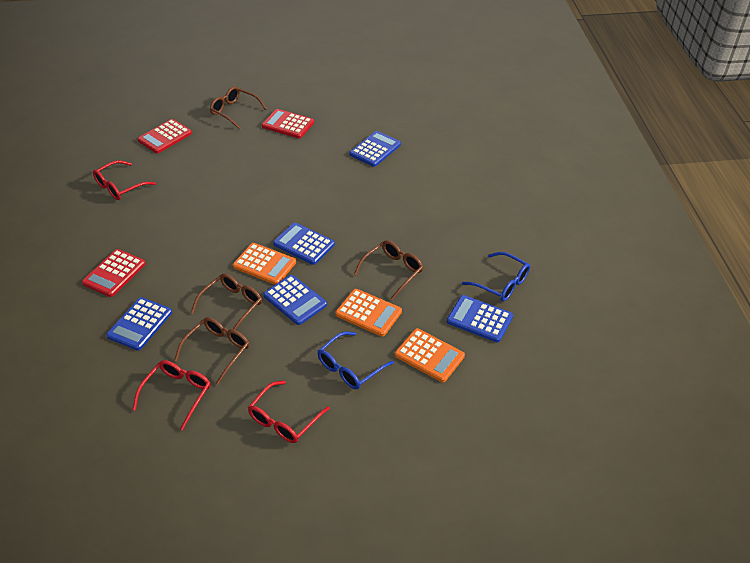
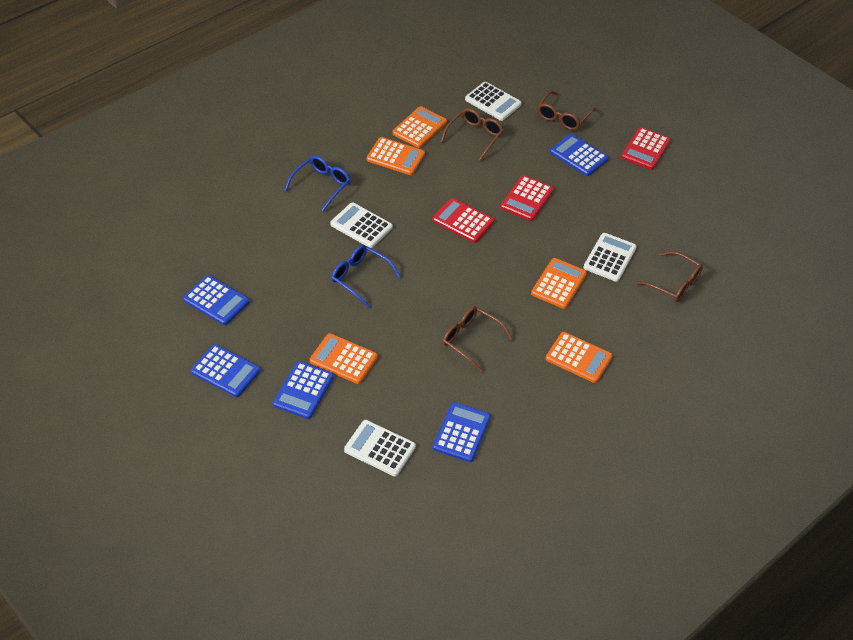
orange calculator: 3 -> 5
red glasses: 3 -> 0
white calculator: 0 -> 4

